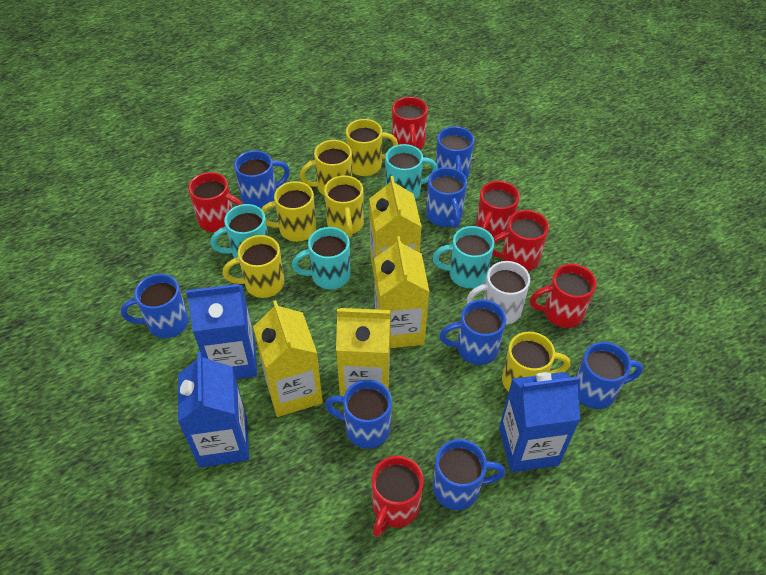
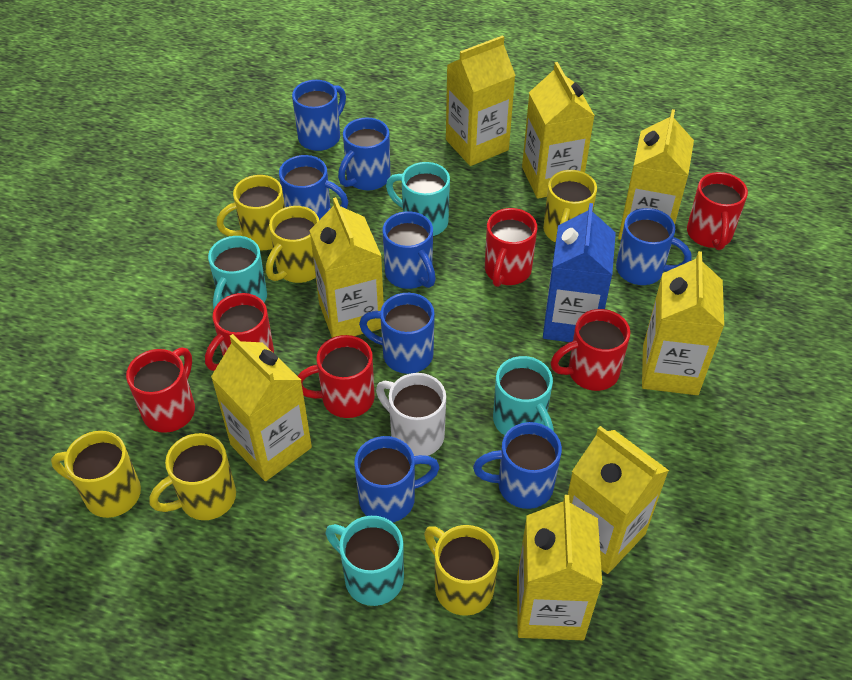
blue carton: 3 -> 1
yellow carton: 4 -> 8

